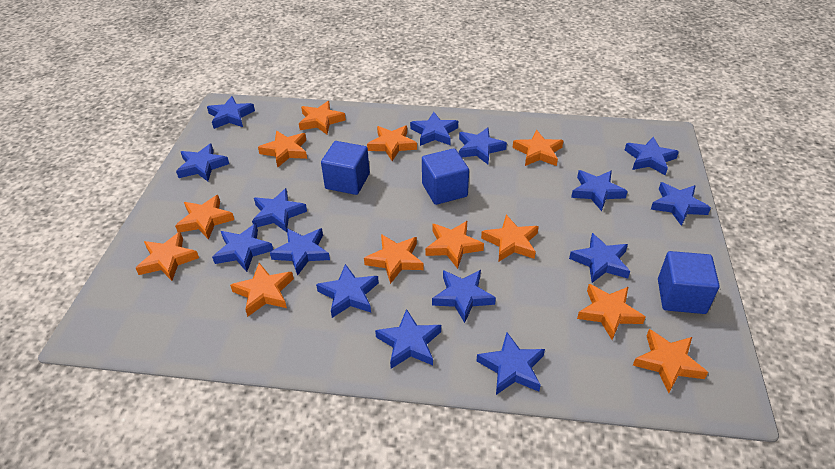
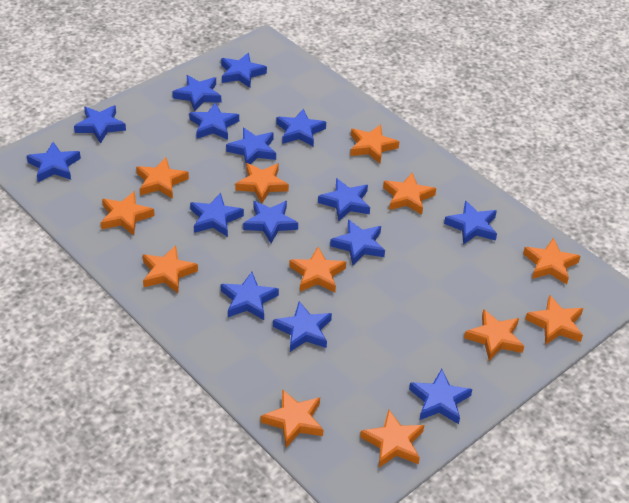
blue cube: 3 -> 0

